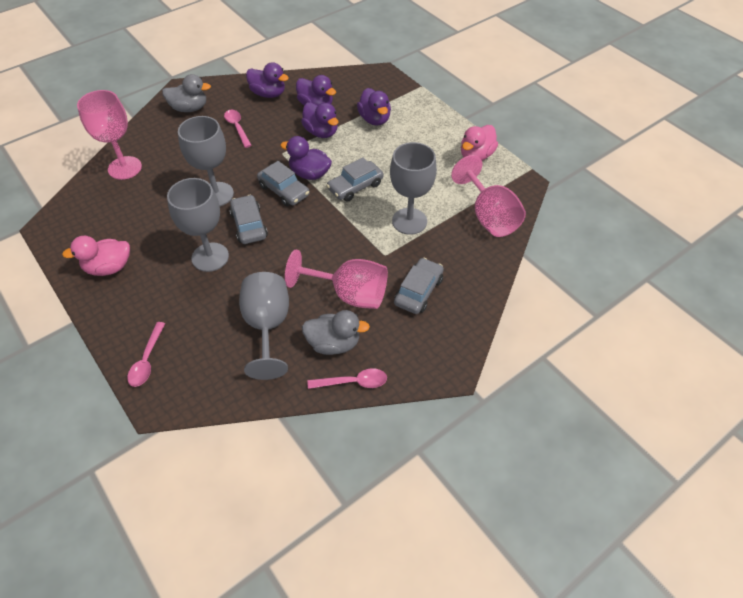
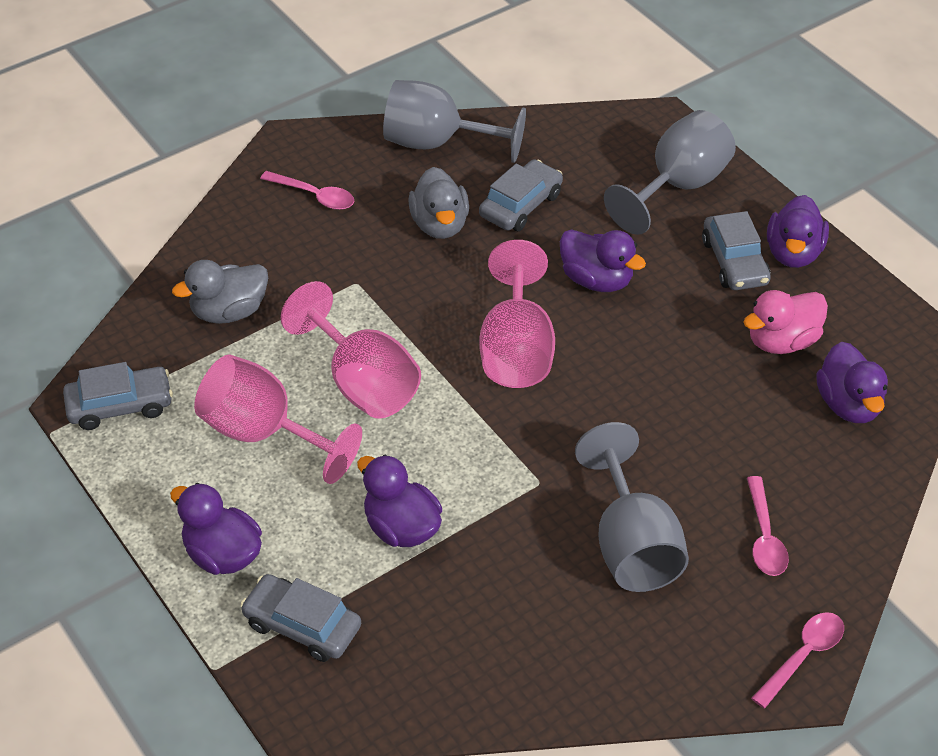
grey goblet: 4 -> 3
pink duck: 2 -> 1

